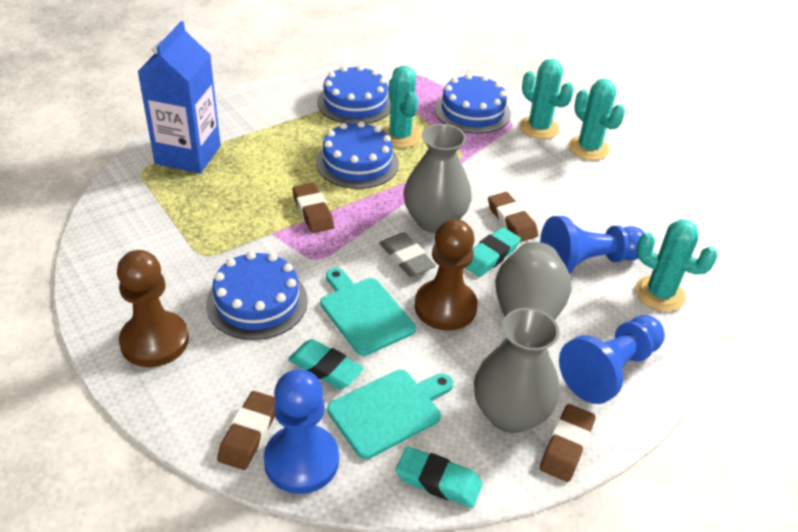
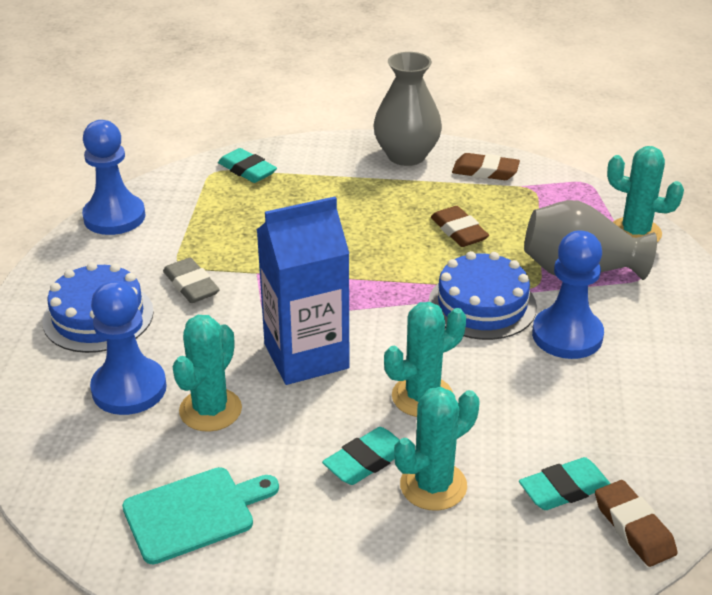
blue cake: 4 -> 2
brown eraser: 4 -> 3
brown pawn: 2 -> 0
grey vase: 3 -> 2
turquoise cutting board: 2 -> 1

